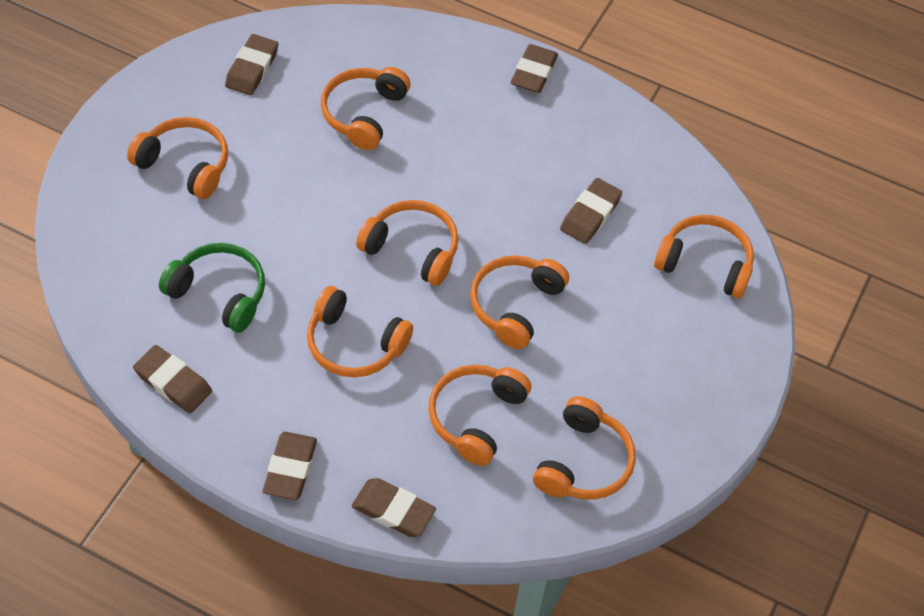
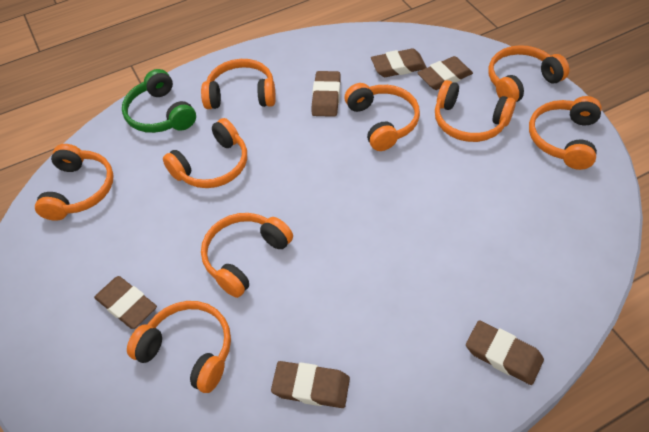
orange headphones: 8 -> 9

